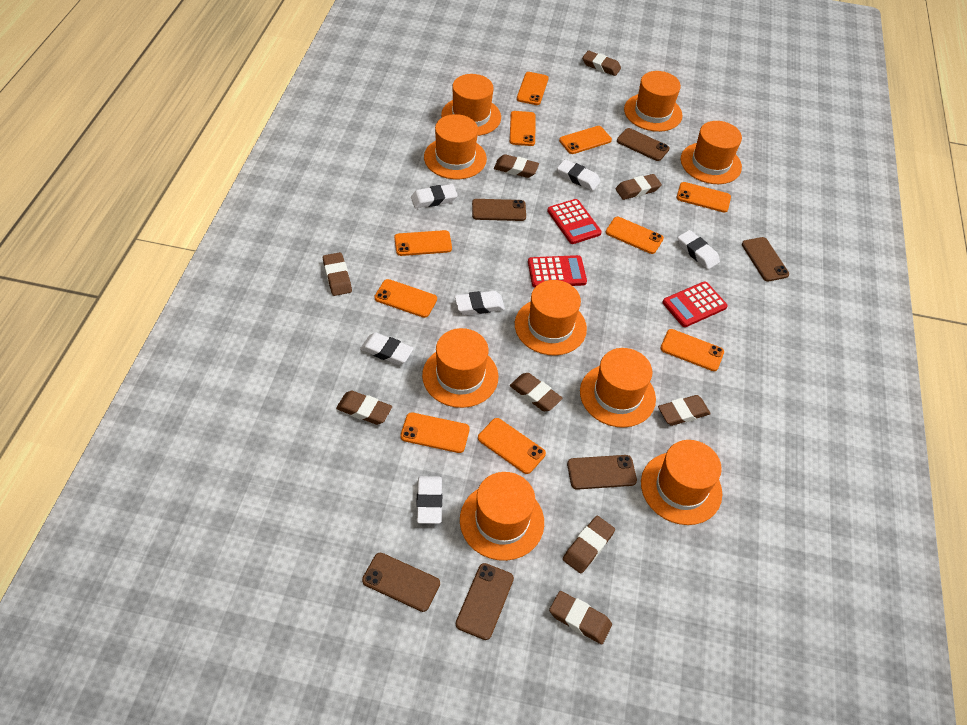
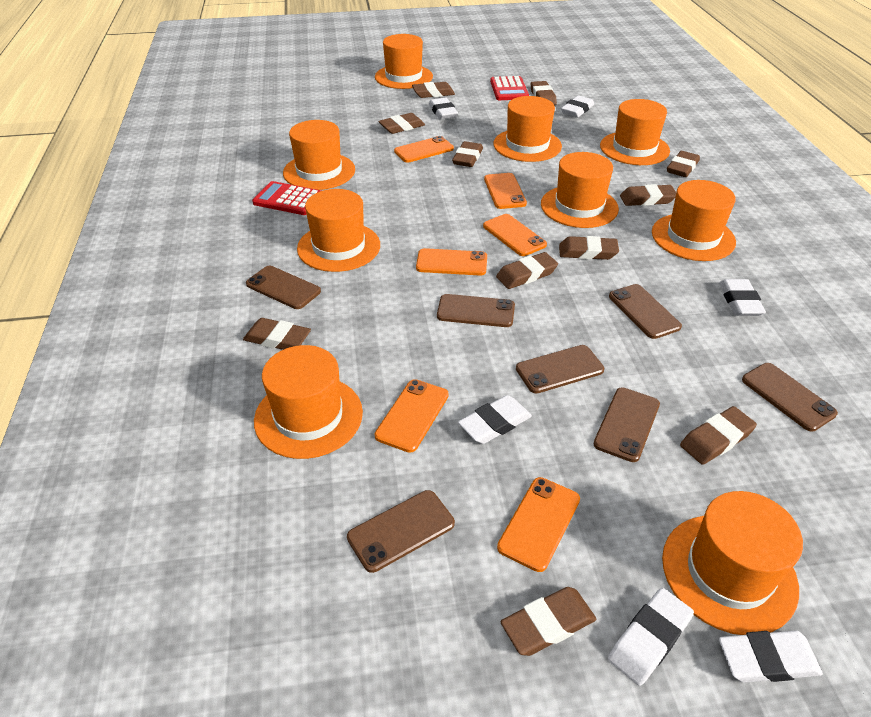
brown eraser: 9 -> 11
brown phone: 6 -> 7
orange phone: 10 -> 6
red calculator: 3 -> 2

